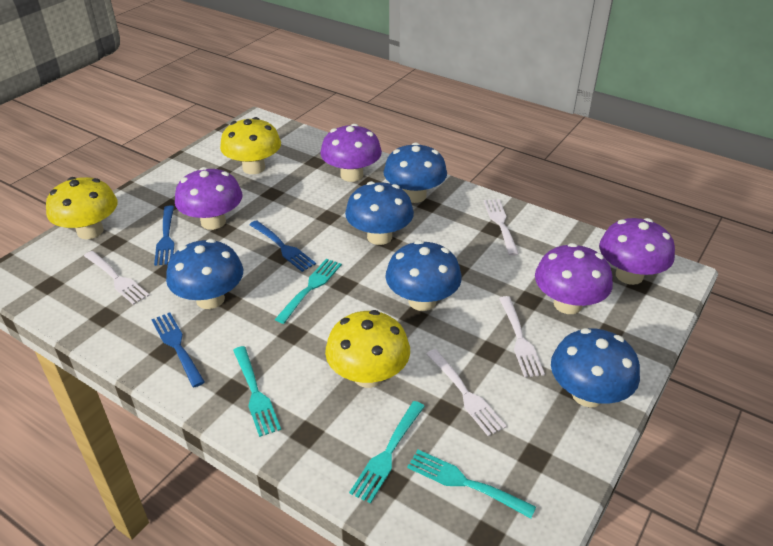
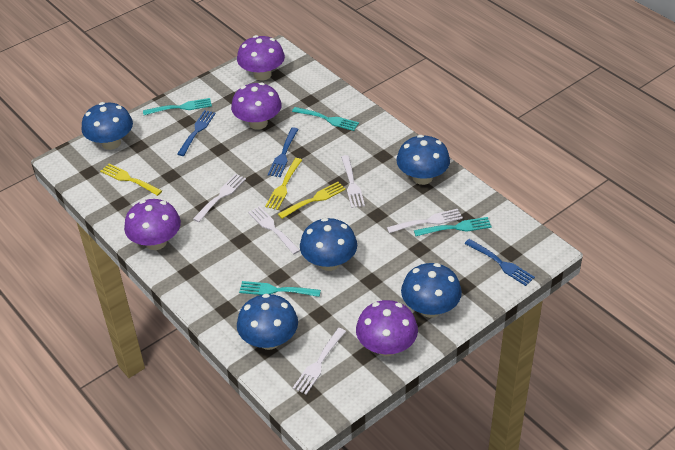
white fork: 4 -> 5
yellow fork: 0 -> 3
yellow mushroom: 3 -> 0

